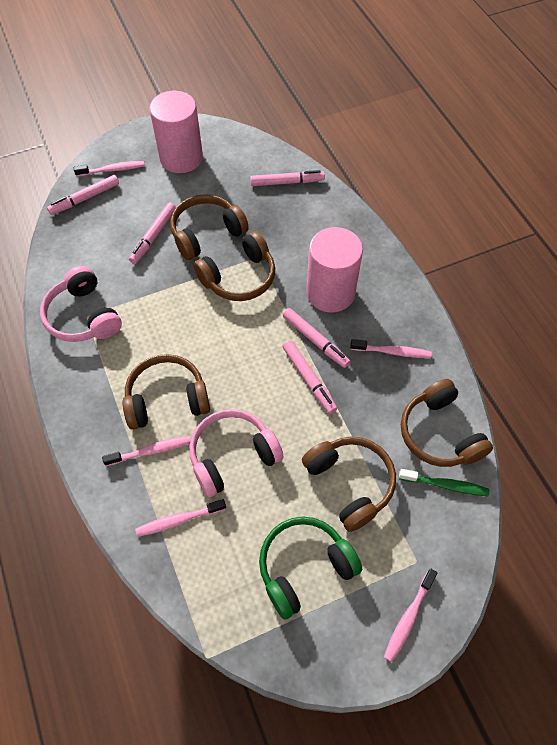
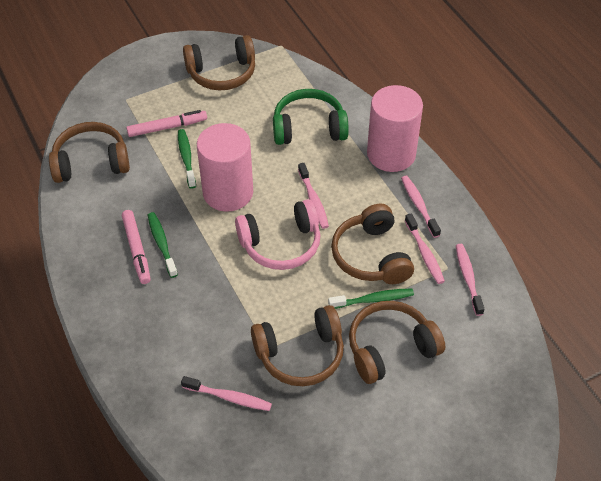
green toothbrush: 1 -> 3
pink headphones: 2 -> 1
pink marker: 5 -> 2

